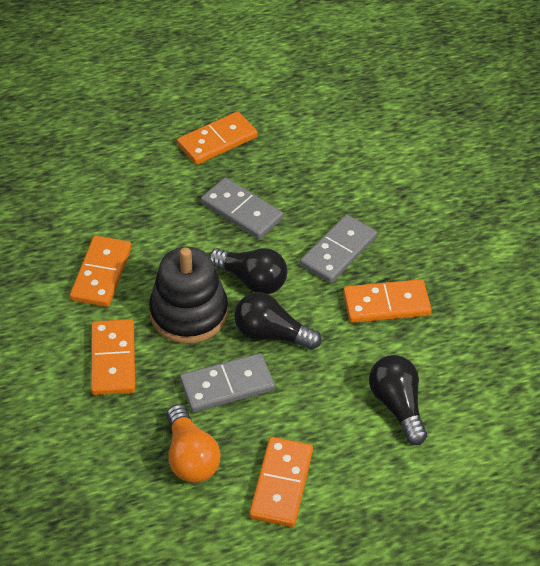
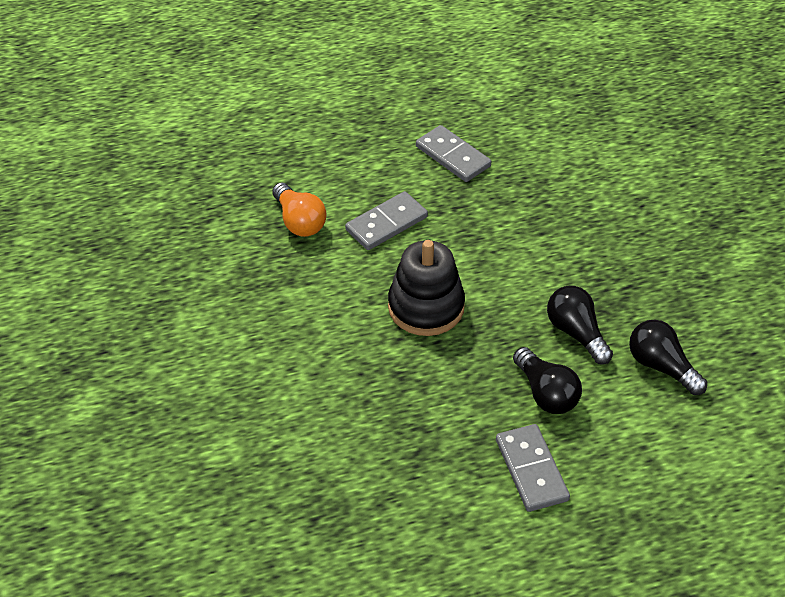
orange domino: 5 -> 0

